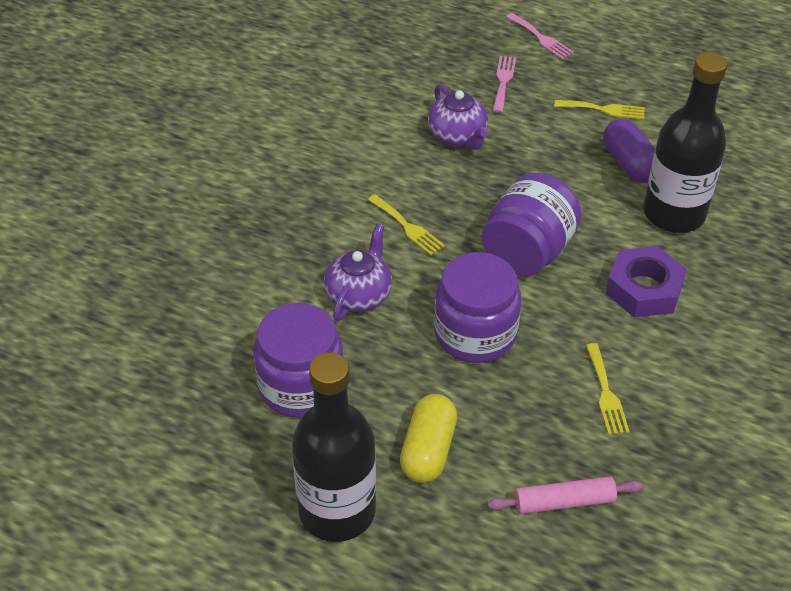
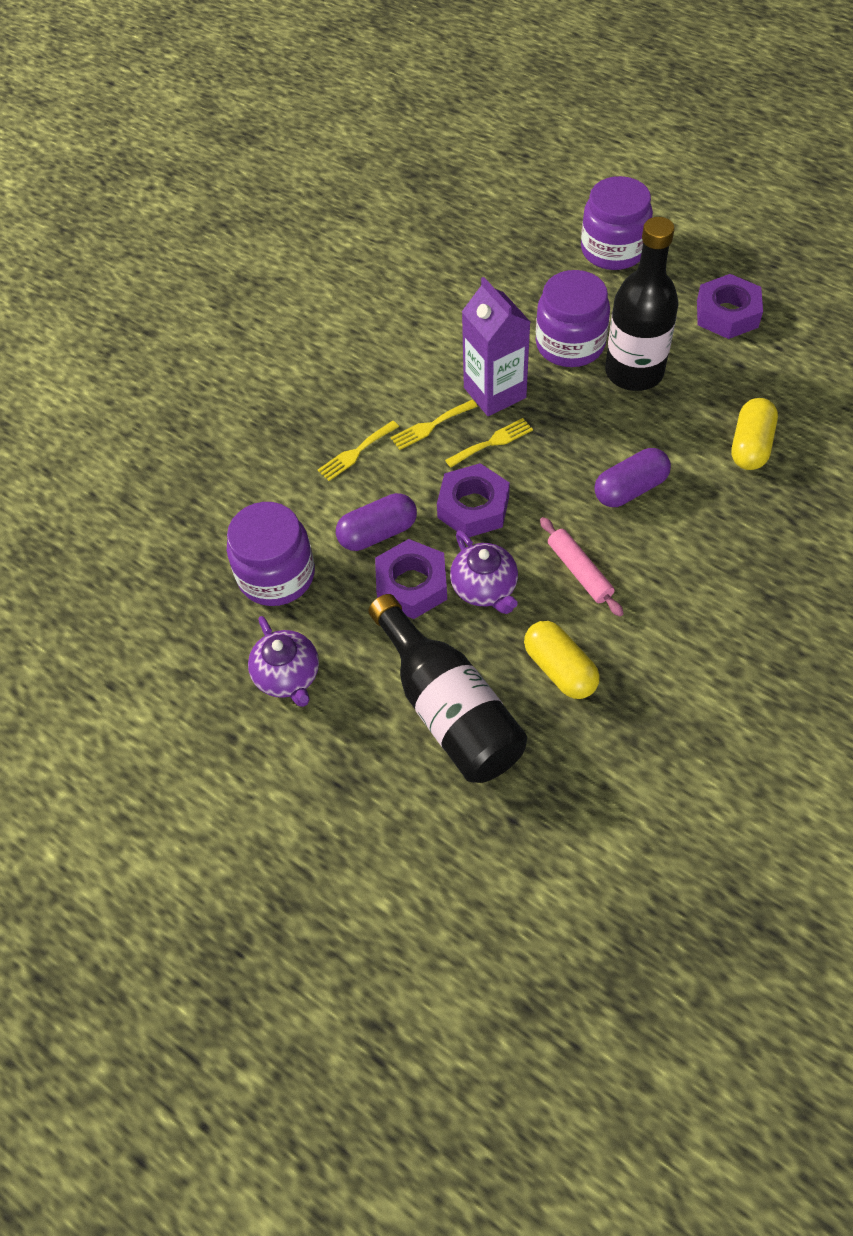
pink fork: 2 -> 0
purple capsule: 1 -> 2
purple carton: 0 -> 1
purple nut: 1 -> 3
yellow capsule: 1 -> 2

